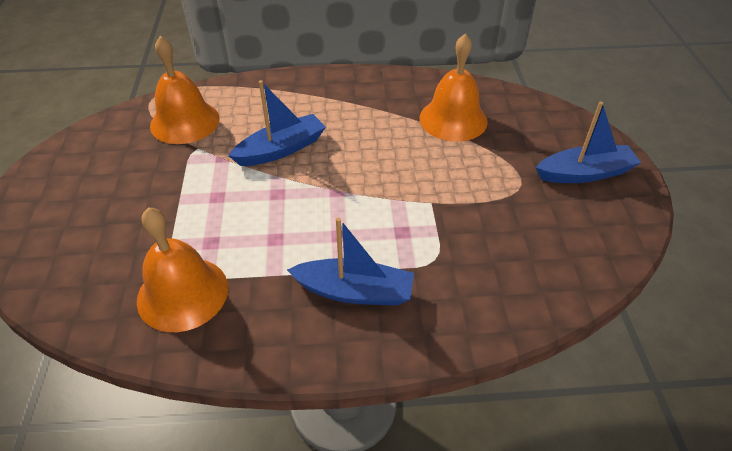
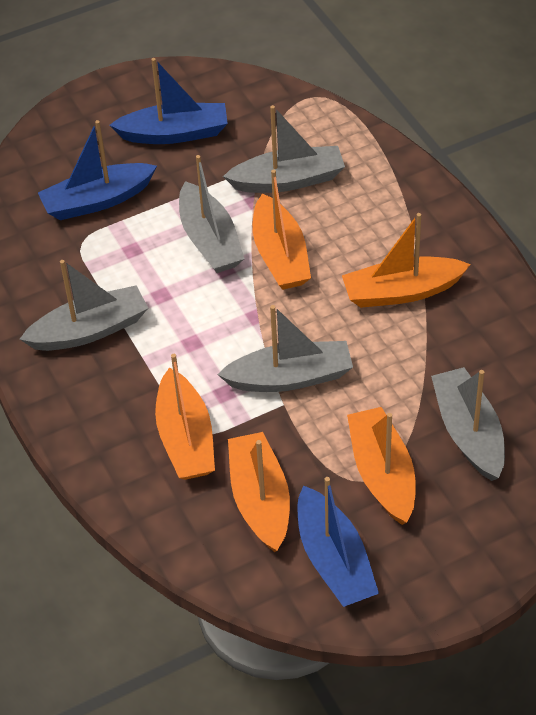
grey boat: 0 -> 5
orange bell: 3 -> 0
orange boat: 0 -> 5

